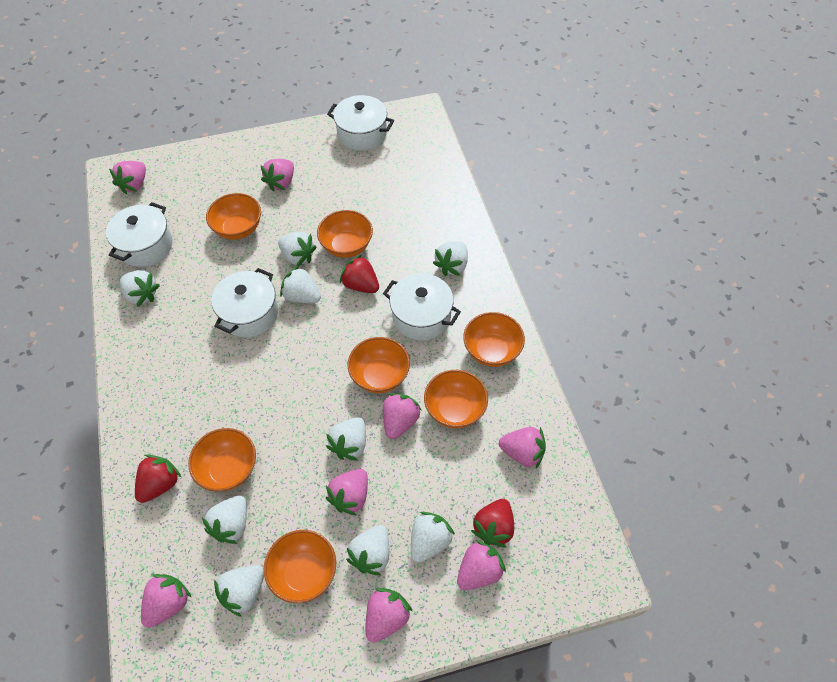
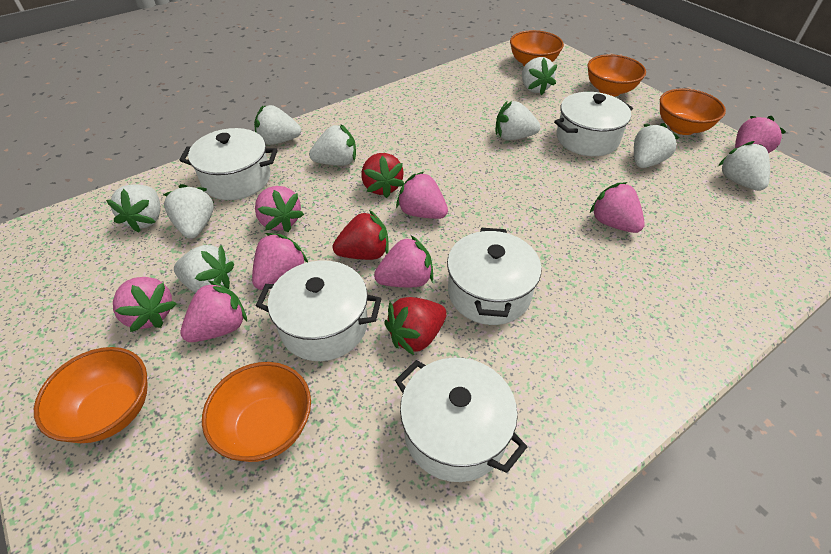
orange bowl: 7 -> 5
white pot: 4 -> 5

